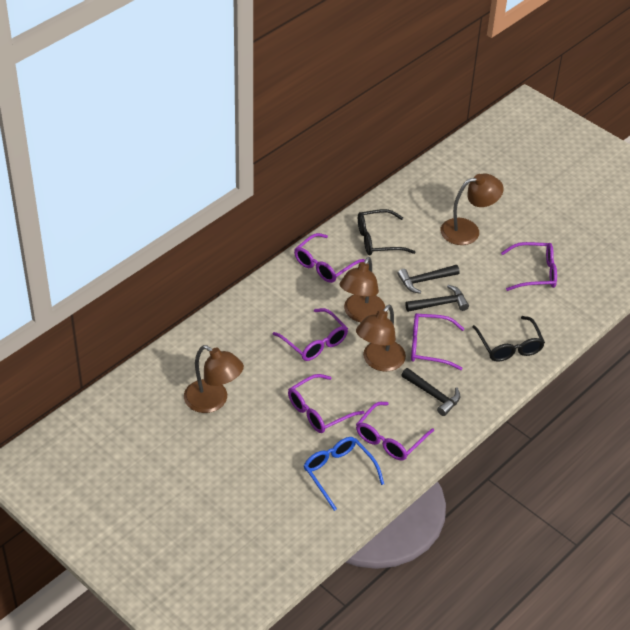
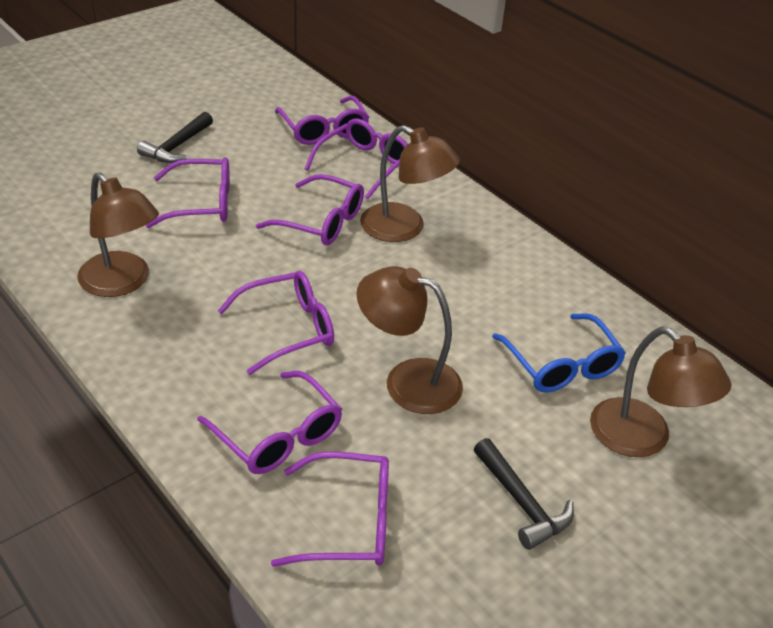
black glasses: 2 -> 0
black hammer: 3 -> 2
purple glasses: 6 -> 7

